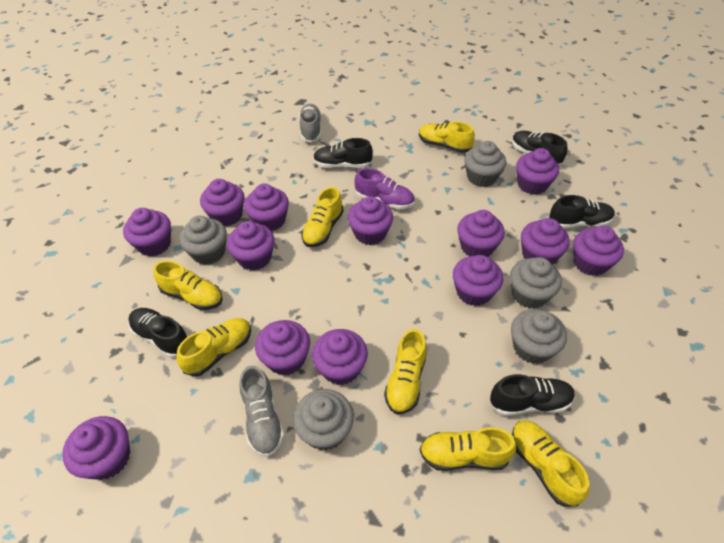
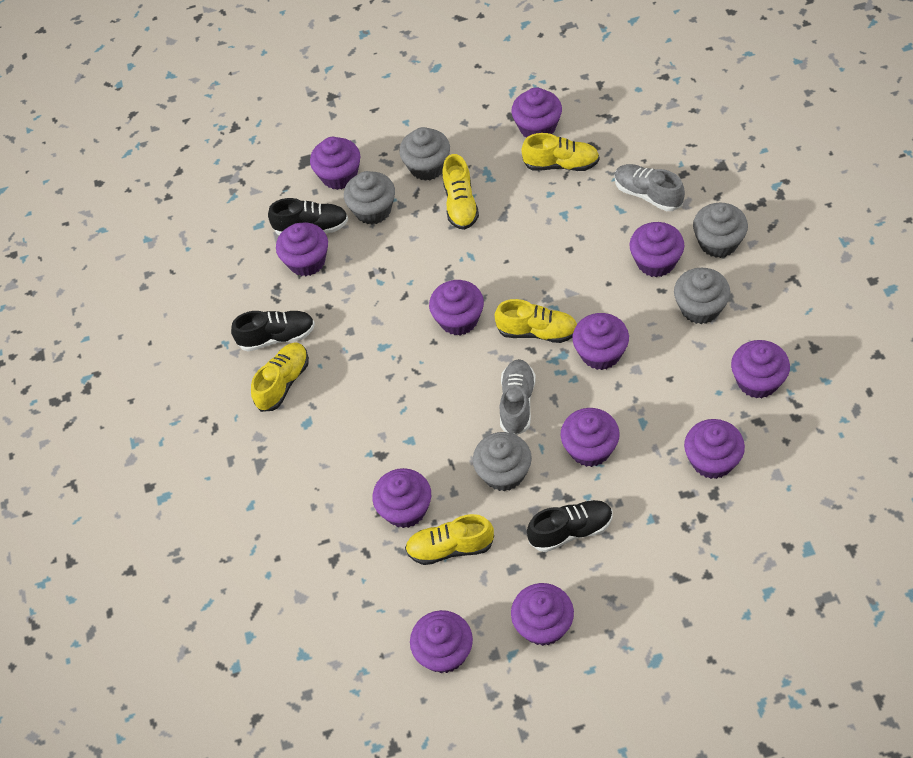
black shoe: 5 -> 3
purple cupcake: 13 -> 12
purple shoe: 1 -> 0
yellow shoe: 7 -> 5

